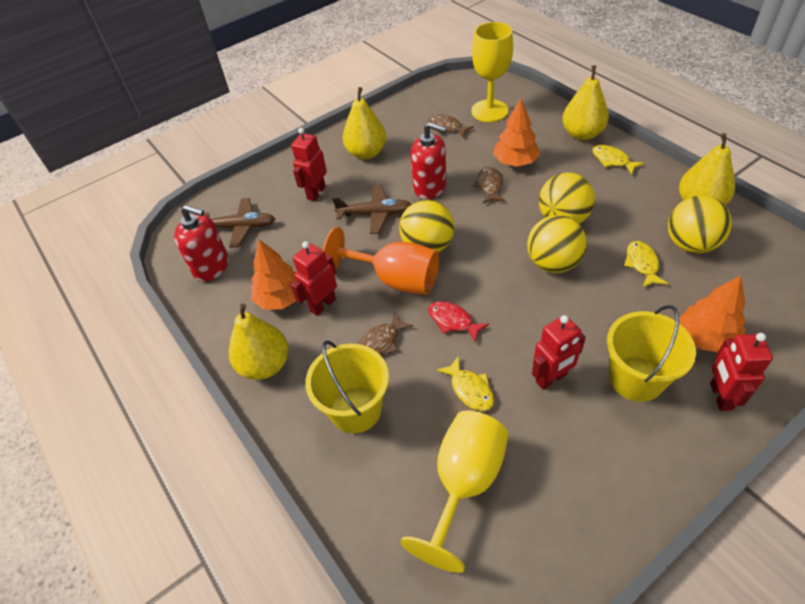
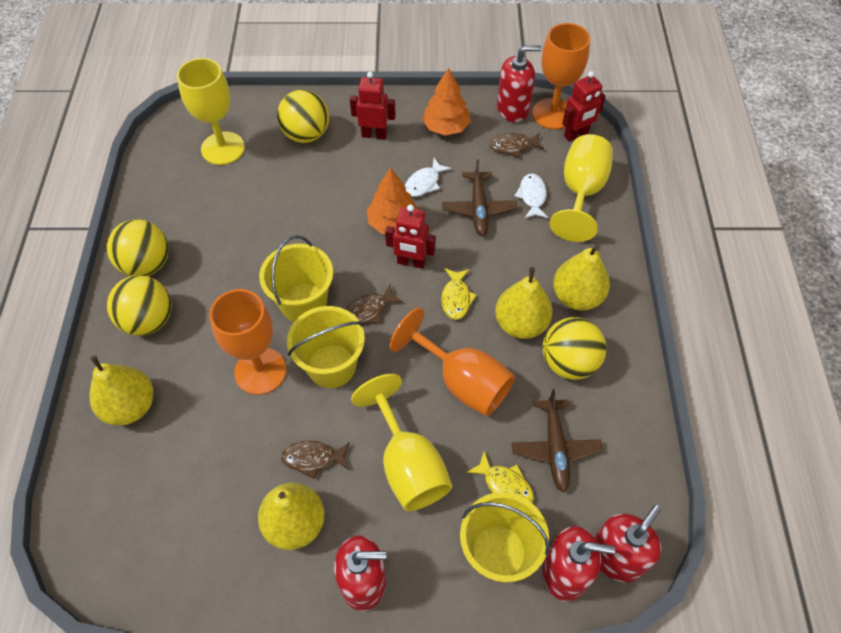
orange goblet: 1 -> 3
orange tree: 3 -> 2
red fish: 1 -> 0
red robot: 4 -> 3
red soap dispenser: 2 -> 4
white fish: 0 -> 2
yellow bucket: 2 -> 3
yellow fish: 3 -> 2
yellow goblet: 2 -> 3

